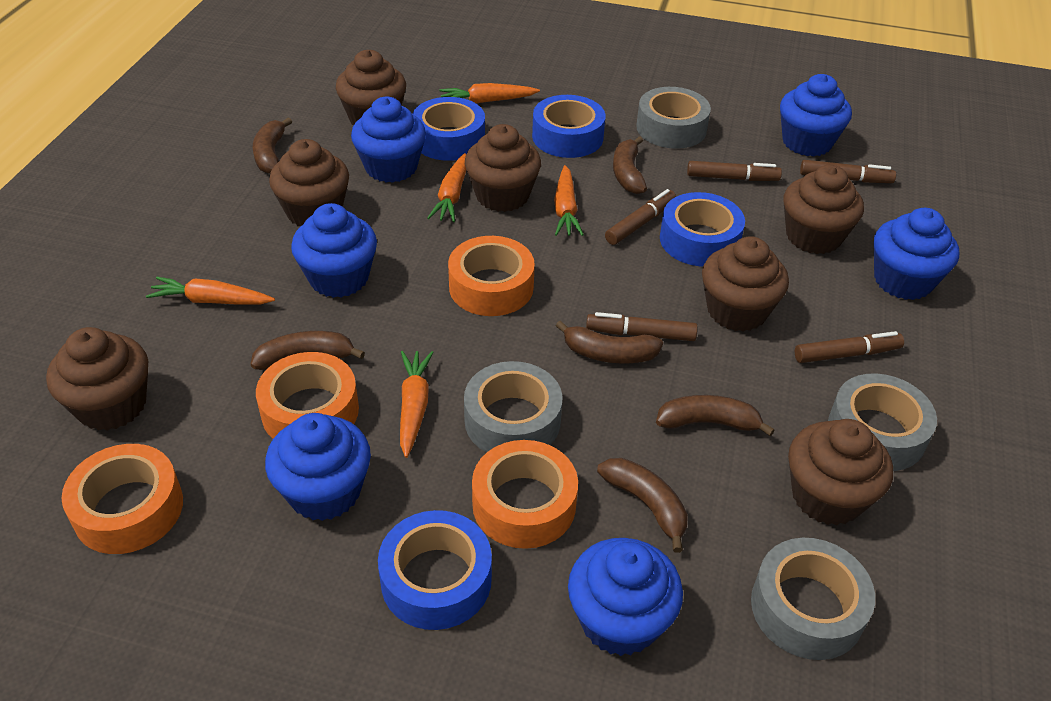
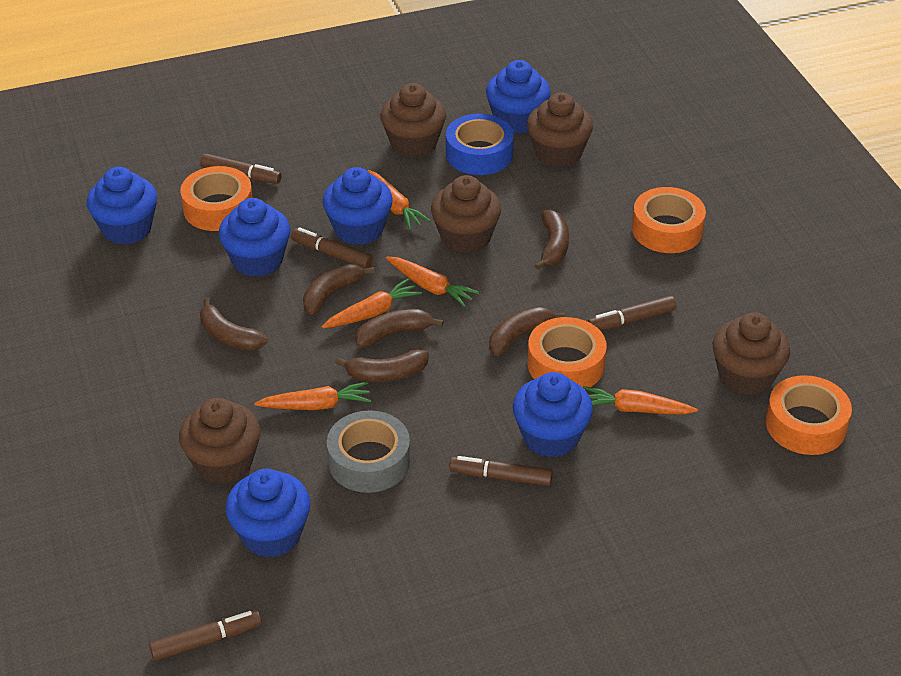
blue tape: 4 -> 1
brown cupcake: 7 -> 5
grey tape: 4 -> 1

